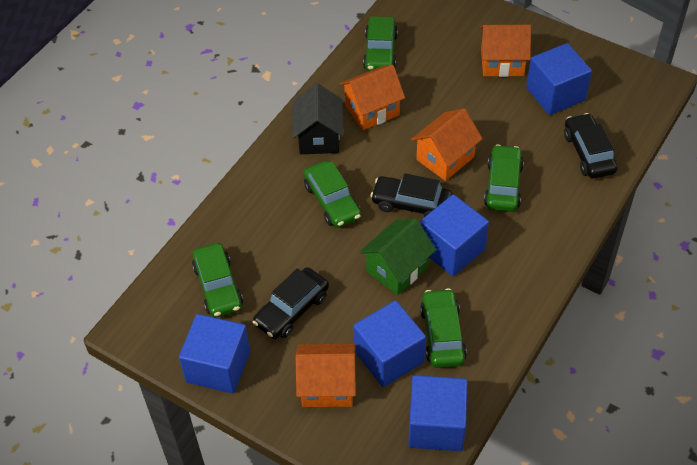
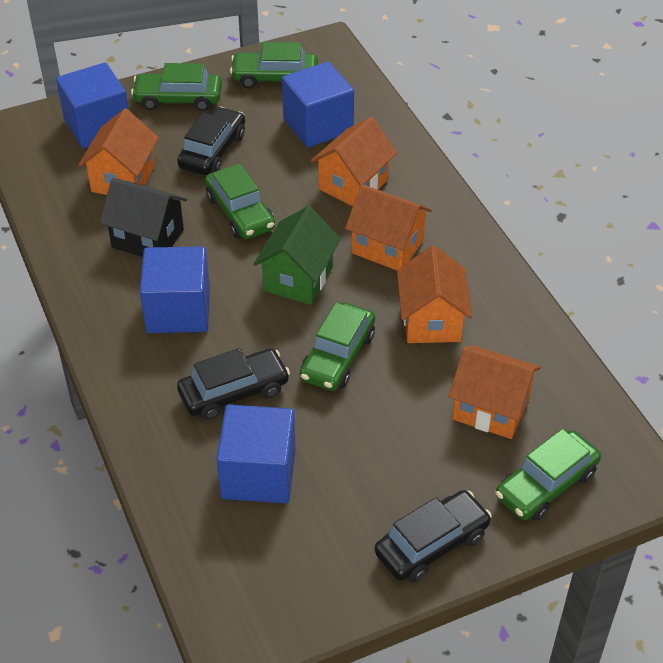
blue cube: 5 -> 4
orange house: 4 -> 5

